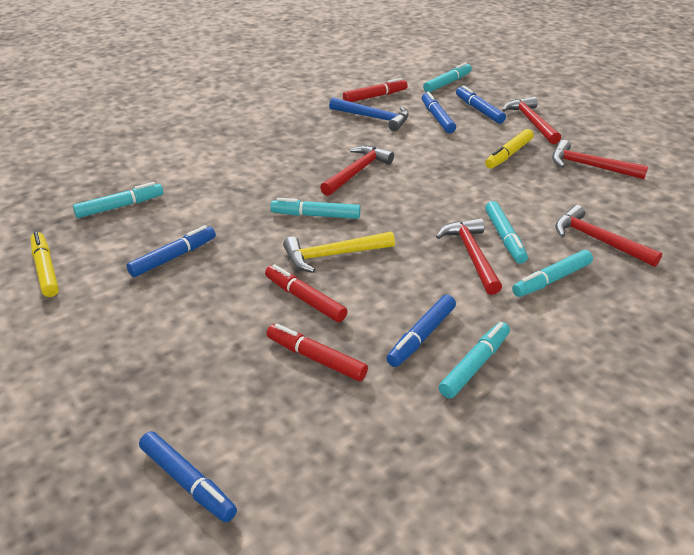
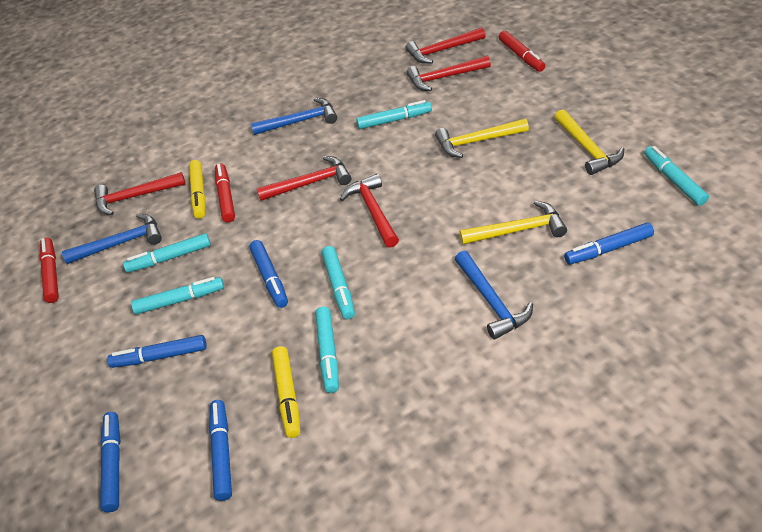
blue hammer: 1 -> 3
yellow hammer: 1 -> 3

